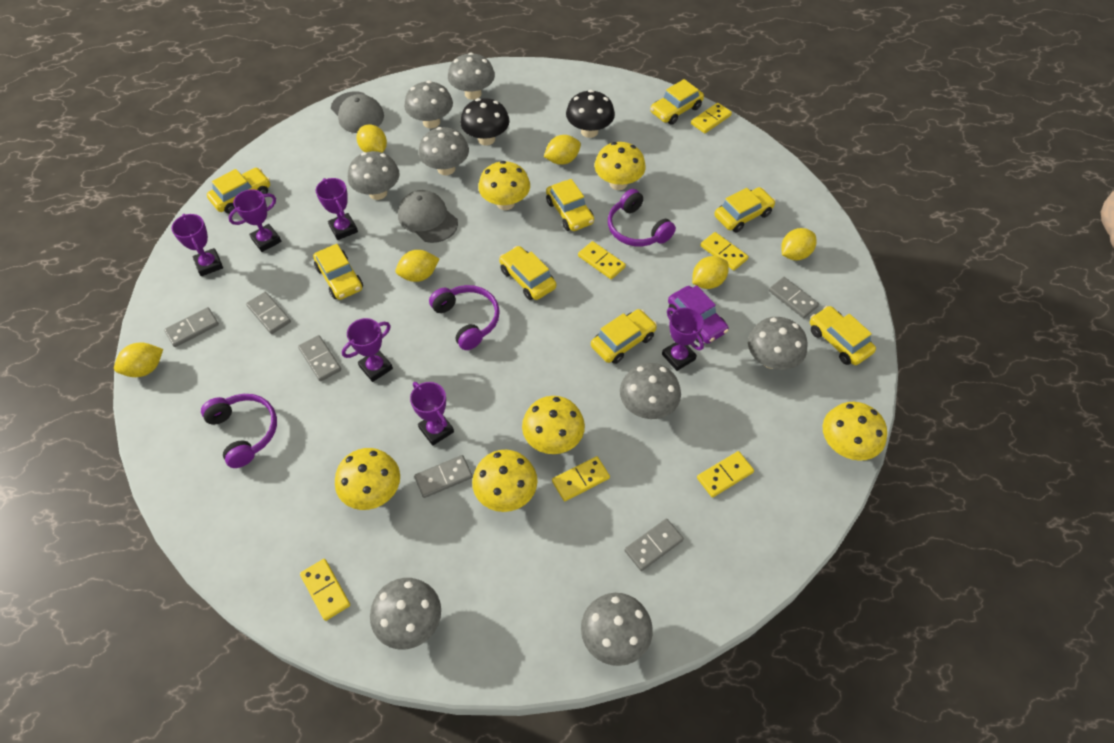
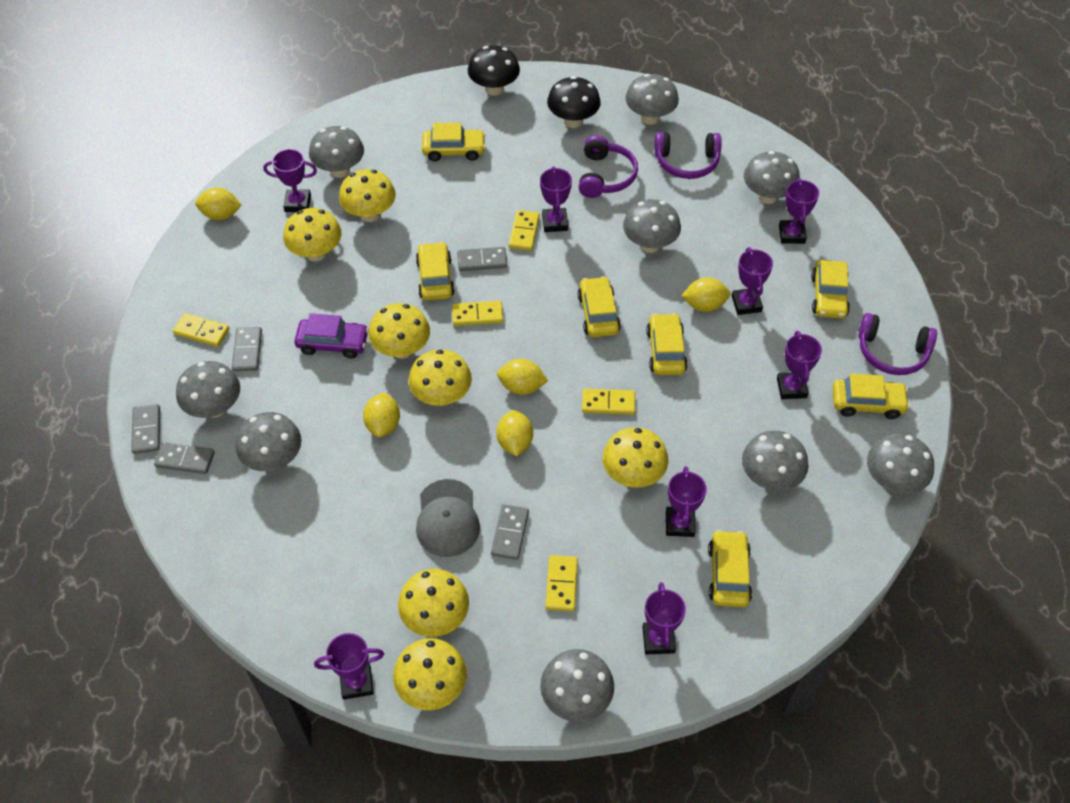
grey cap: 2 -> 1
grey domino: 6 -> 5
grey mushroom: 8 -> 9
purple trophy: 6 -> 8
yellow car: 8 -> 7
yellow domino: 6 -> 5
yellow lemon: 6 -> 5
yellow mushroom: 6 -> 7

